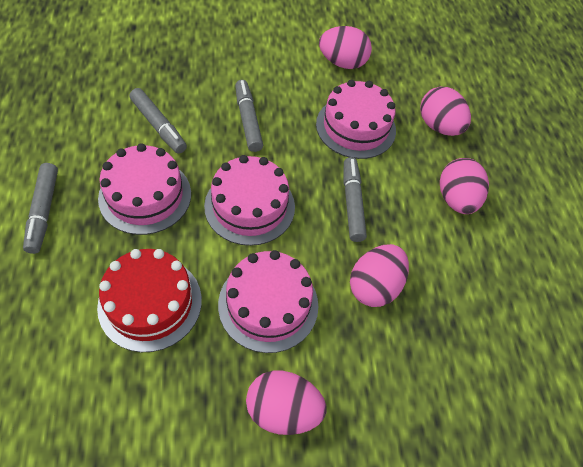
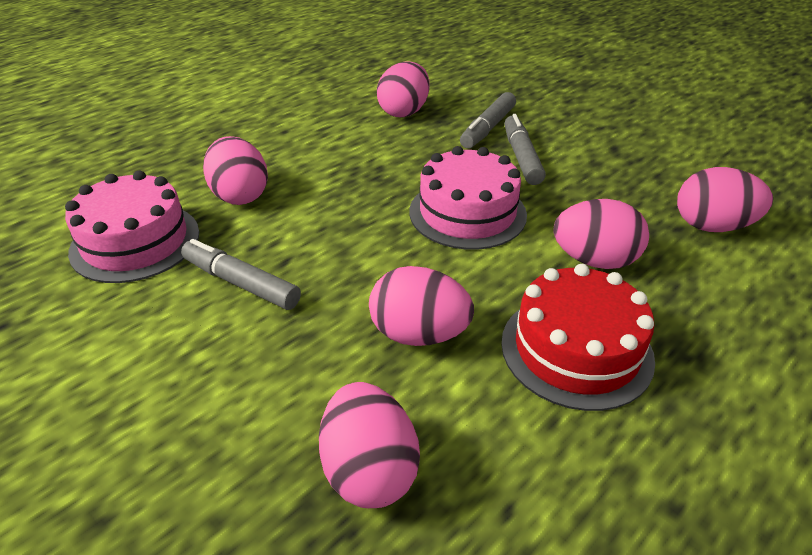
grey marker: 4 -> 3
pink cake: 4 -> 2
pink egg: 5 -> 6

